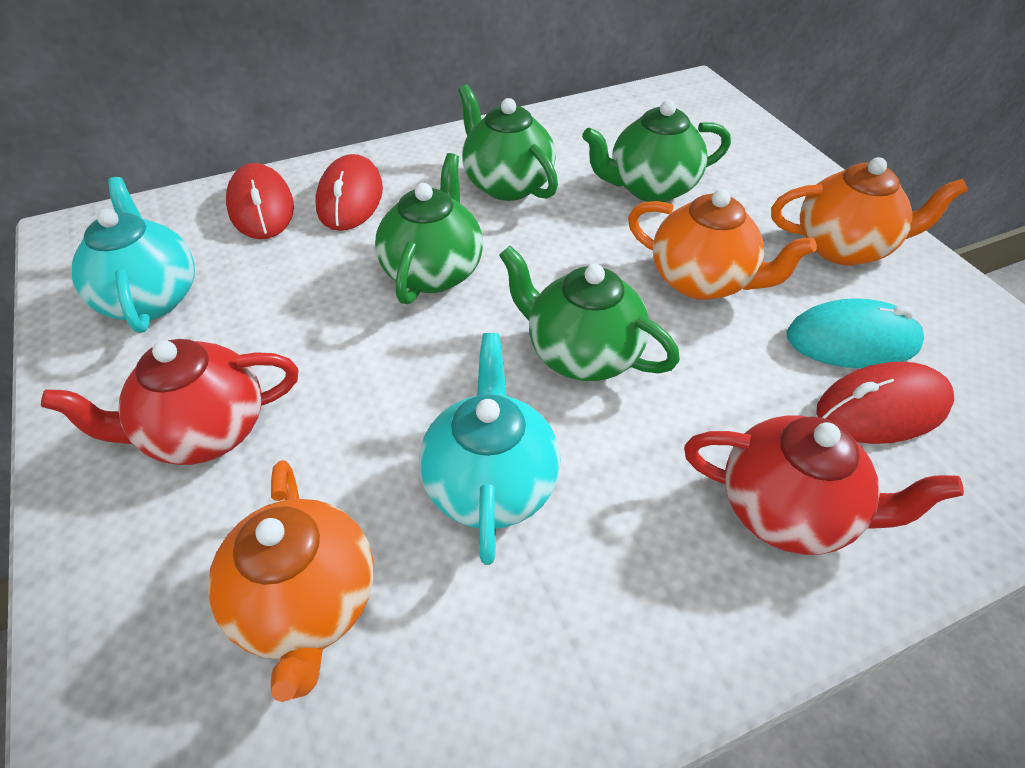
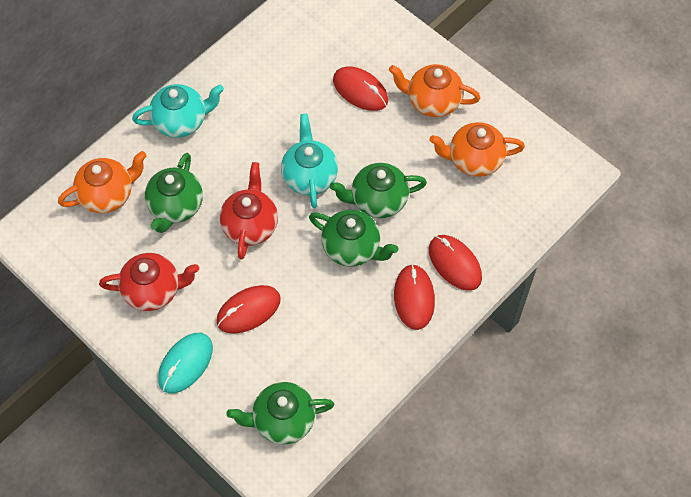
red mouse: 3 -> 4

